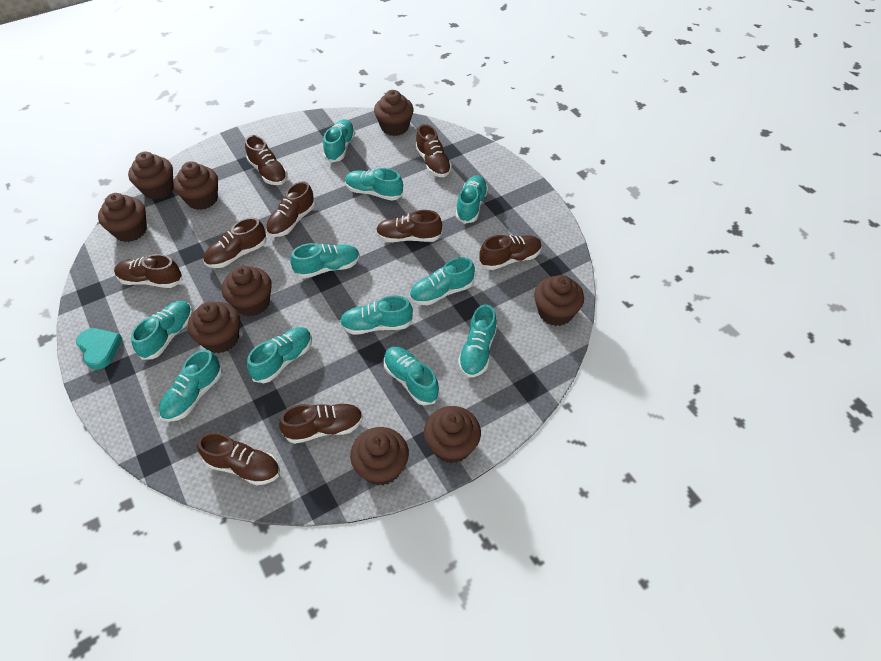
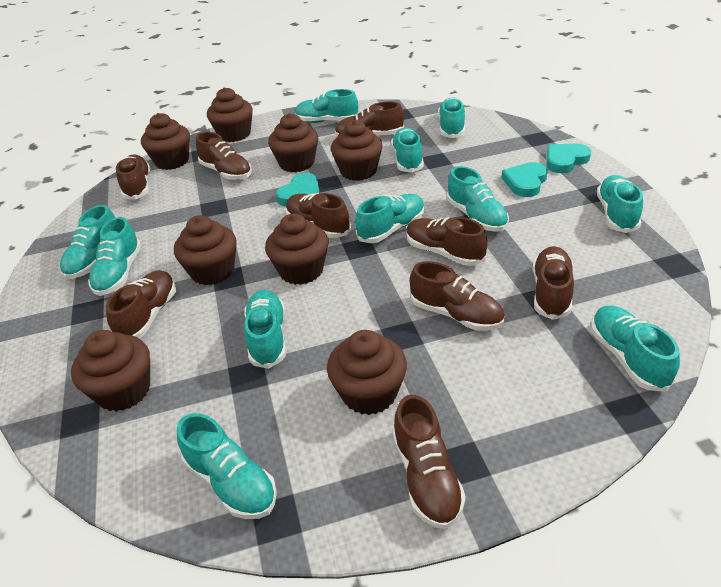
brown cupcake: 9 -> 8
turquoise heart: 1 -> 3

